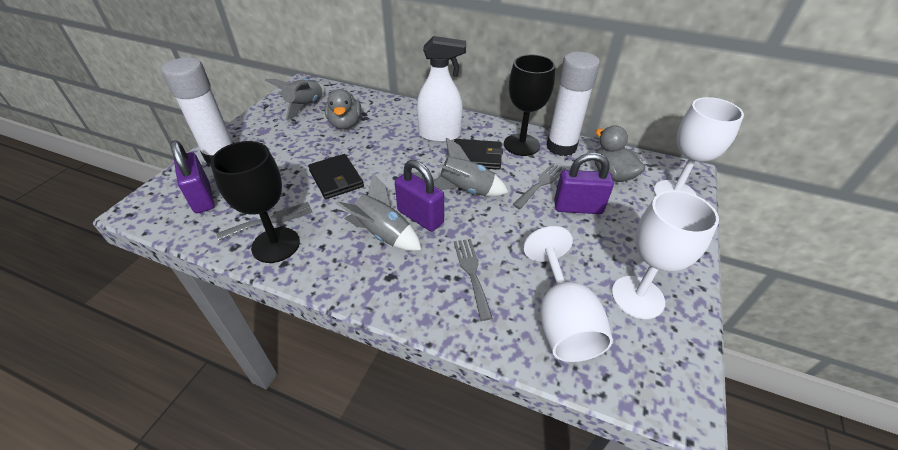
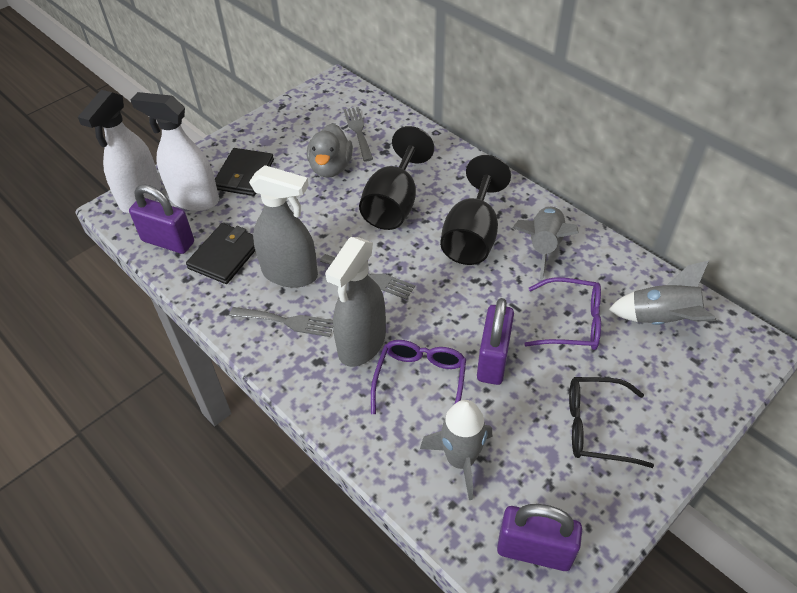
black glasses: 0 -> 1
grey duck: 2 -> 1
grey spray bottle: 0 -> 2
purple glasses: 0 -> 2
white glue stick: 2 -> 0
white goblet: 3 -> 0
white spray bottle: 1 -> 2

